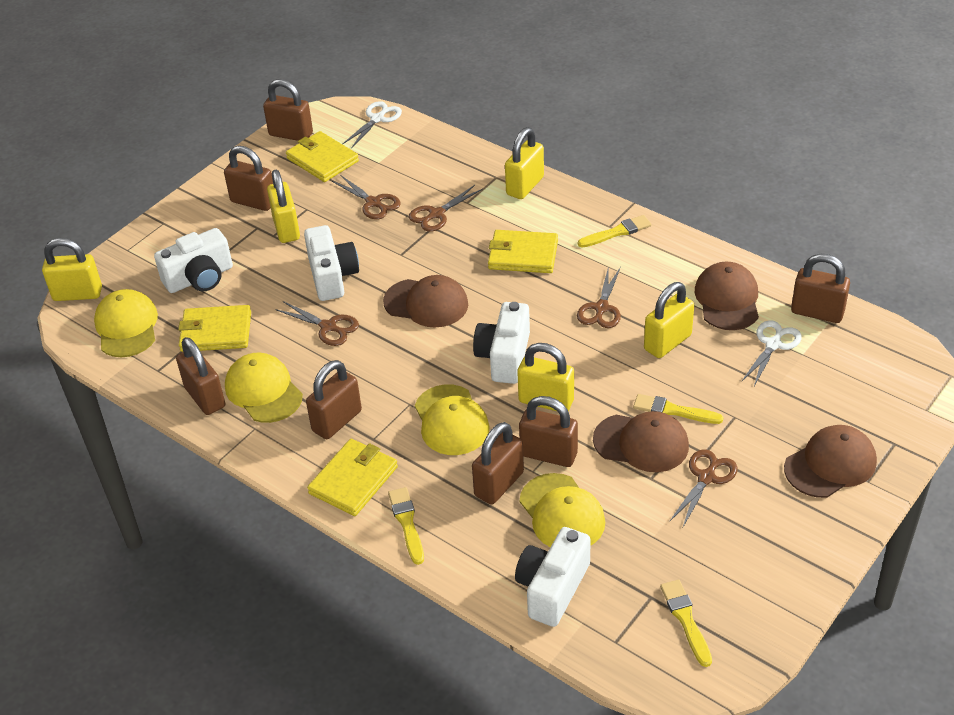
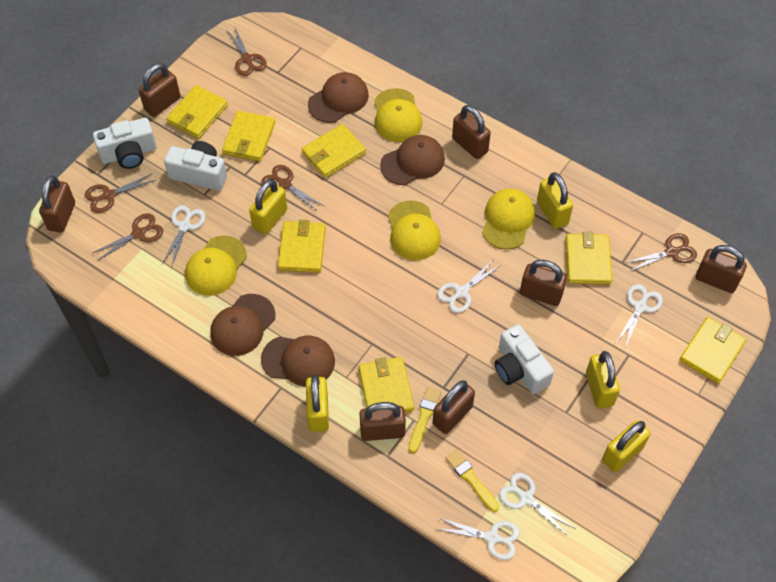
white camera: 4 -> 3
white scissors: 2 -> 5
yellow brush: 4 -> 2
yellow wallet: 4 -> 7

